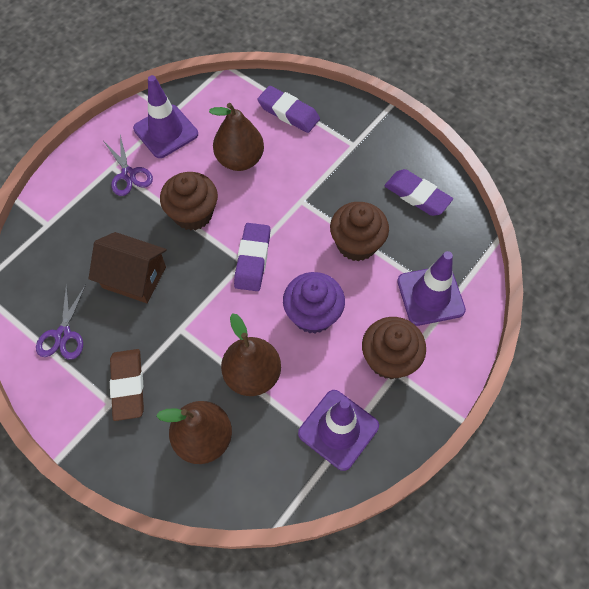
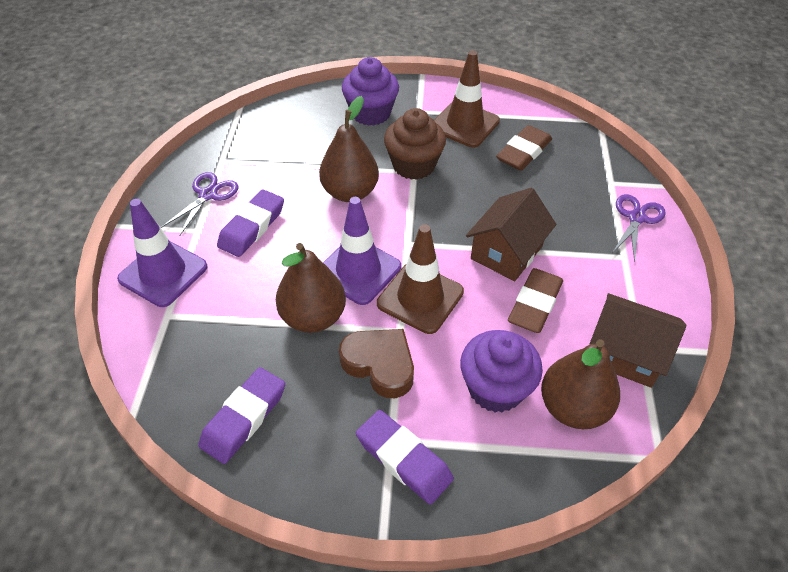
brown cupcake: 3 -> 1
brown eraser: 1 -> 2
brown heart: 0 -> 1
brown house: 1 -> 2
brown traffic cone: 0 -> 2
purple cupcake: 1 -> 2
purple traffic cone: 3 -> 2

